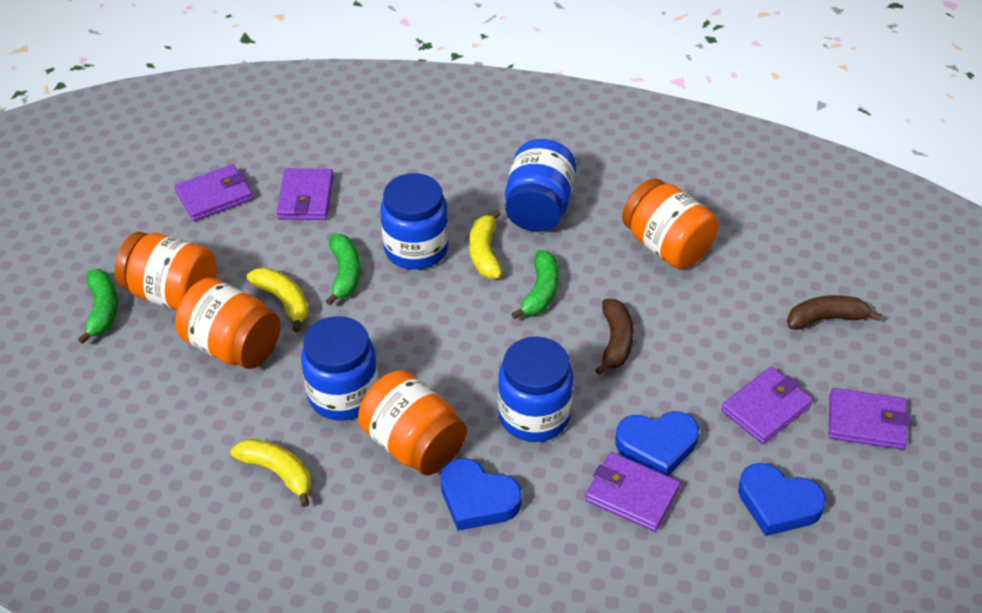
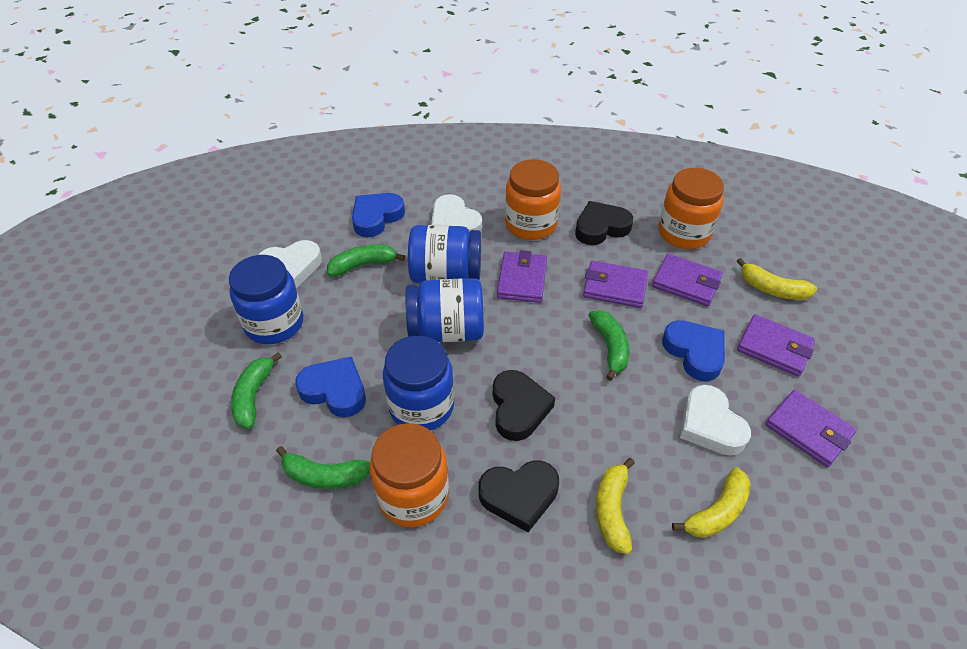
black heart: 0 -> 3
brown banana: 2 -> 0
green banana: 3 -> 4
orange jar: 4 -> 3
white heart: 0 -> 3

